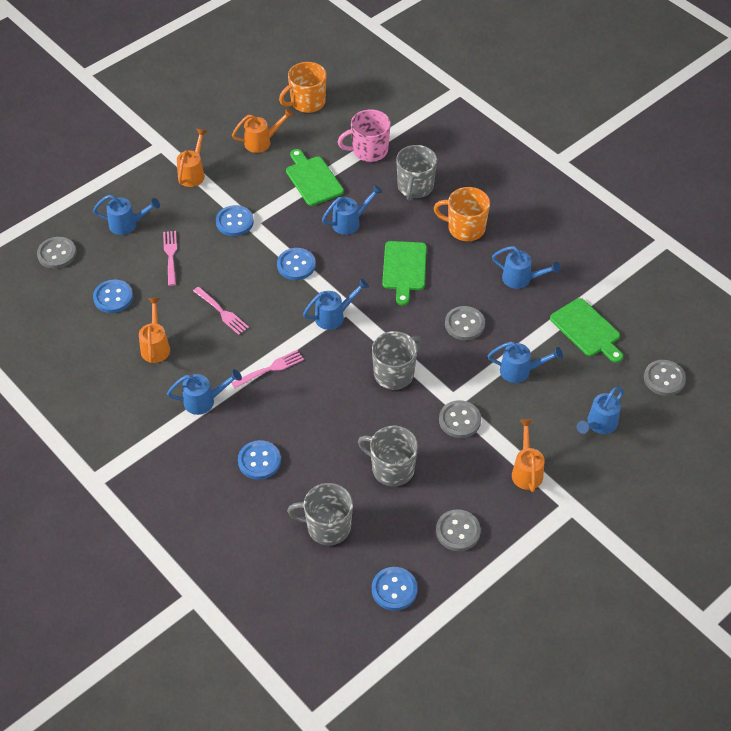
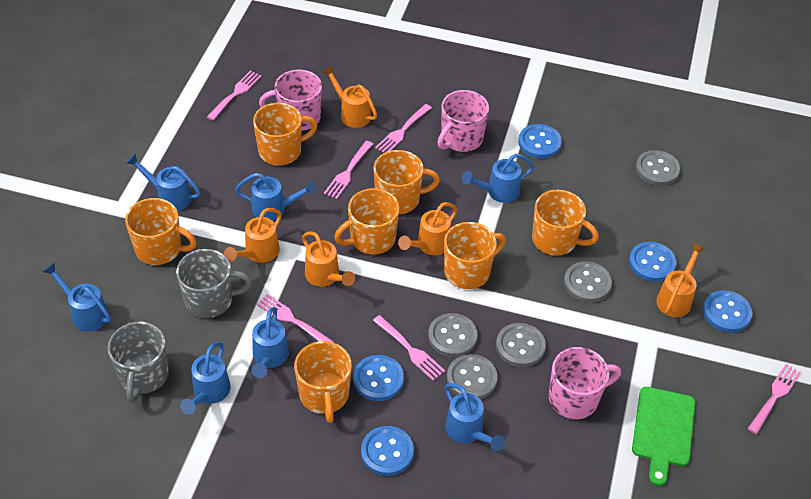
green cutting board: 3 -> 1
grey mug: 4 -> 2
orange mug: 2 -> 7
orange watering can: 4 -> 5
pink fork: 3 -> 6
pink mug: 1 -> 3

